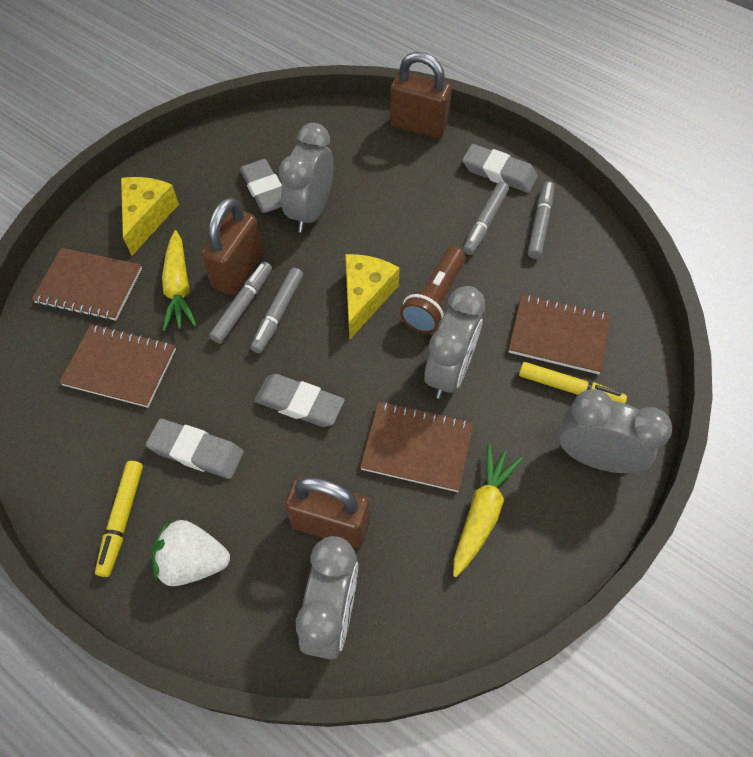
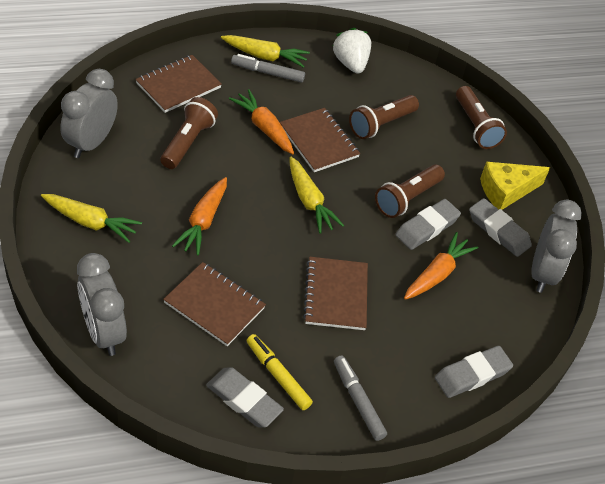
brown flashlight: 1 -> 4
brown padlock: 3 -> 0
grey clock: 4 -> 3
grey marker: 4 -> 2
orange carrot: 0 -> 3
yellow carrot: 2 -> 3
yellow cheese: 2 -> 1
yellow marker: 2 -> 1

